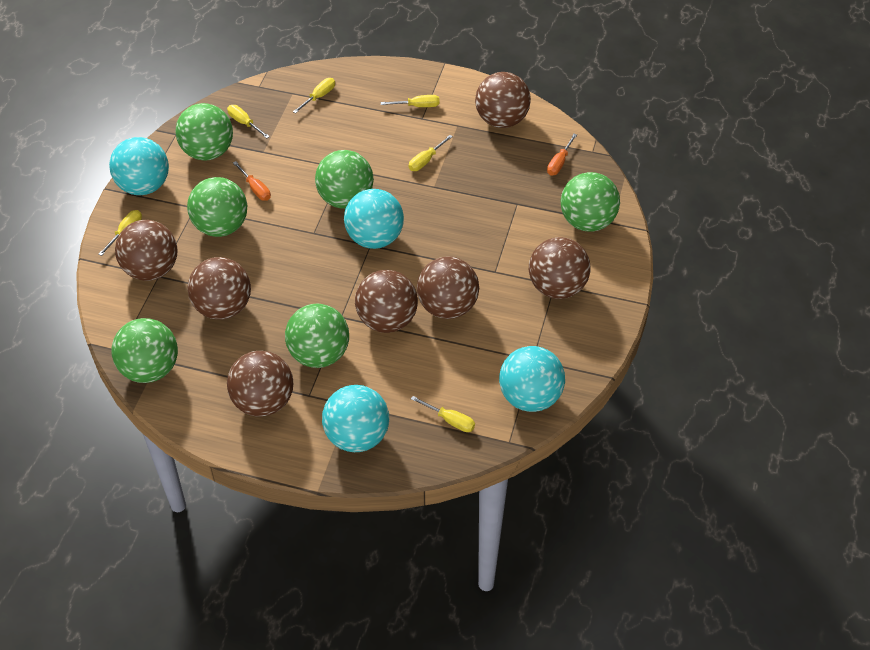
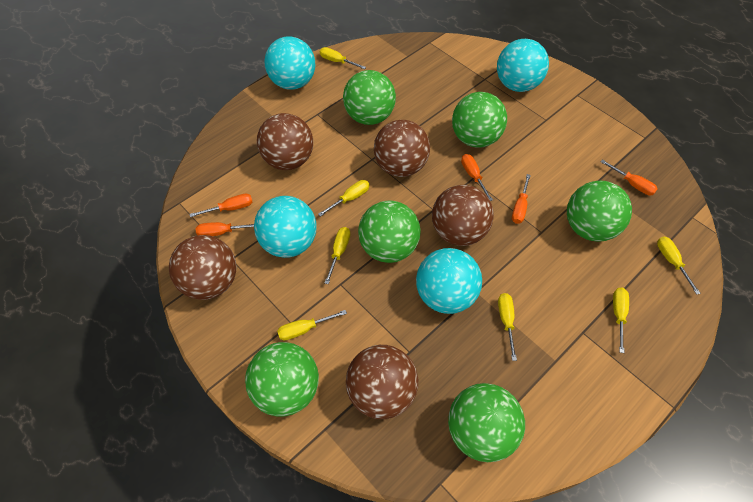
brown ball: 7 -> 5
orange screwdriver: 2 -> 5
yellow screwdriver: 6 -> 7

